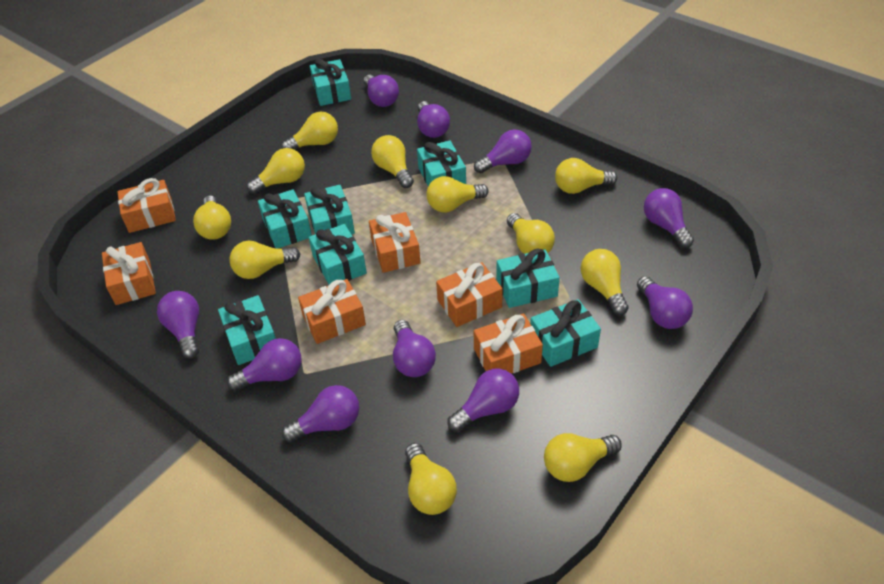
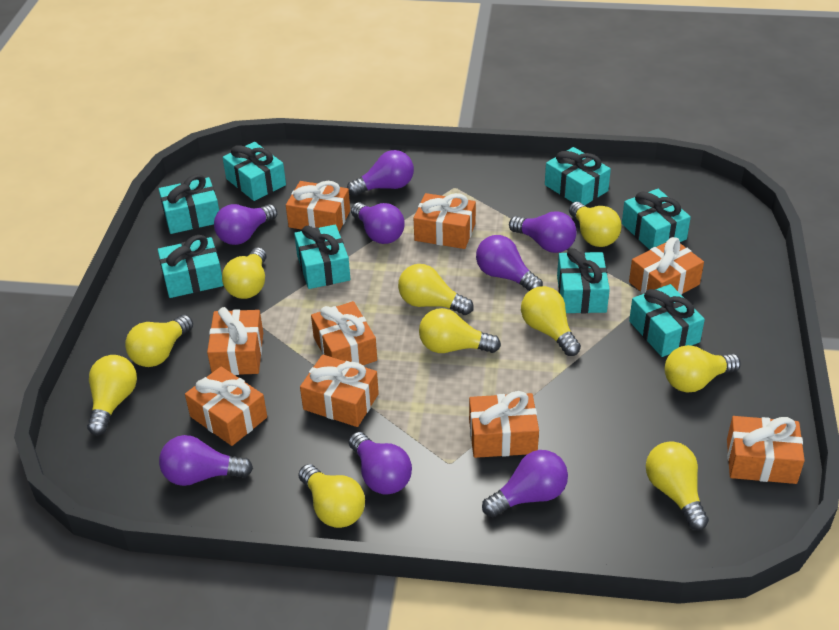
orange gift: 6 -> 9
purple light bulb: 10 -> 8
yellow light bulb: 11 -> 10

